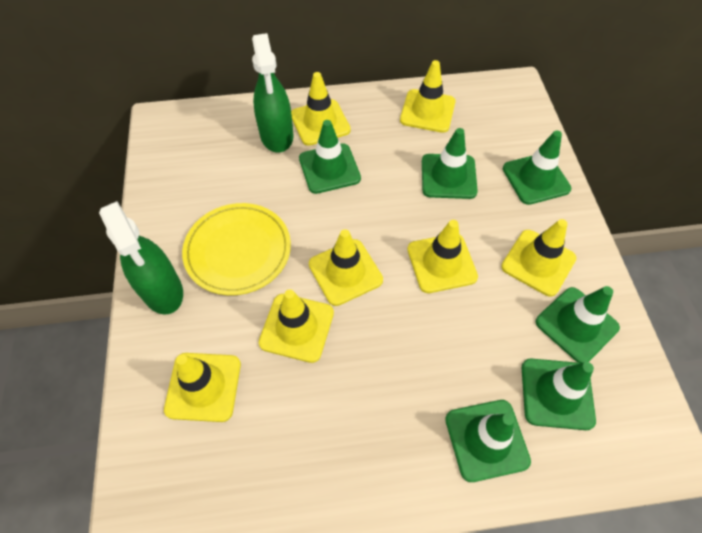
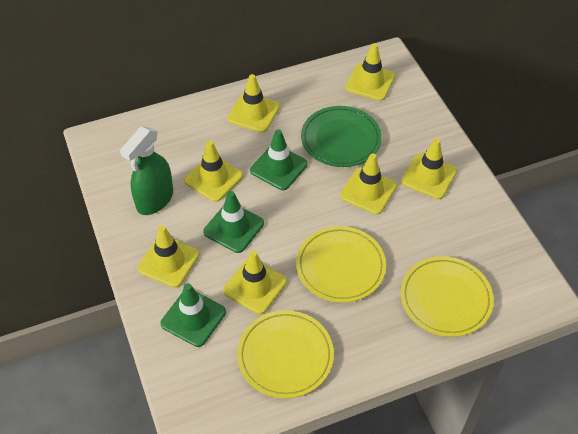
green plate: 0 -> 1
green spray bottle: 2 -> 1
green traffic cone: 6 -> 3
yellow plate: 1 -> 3

